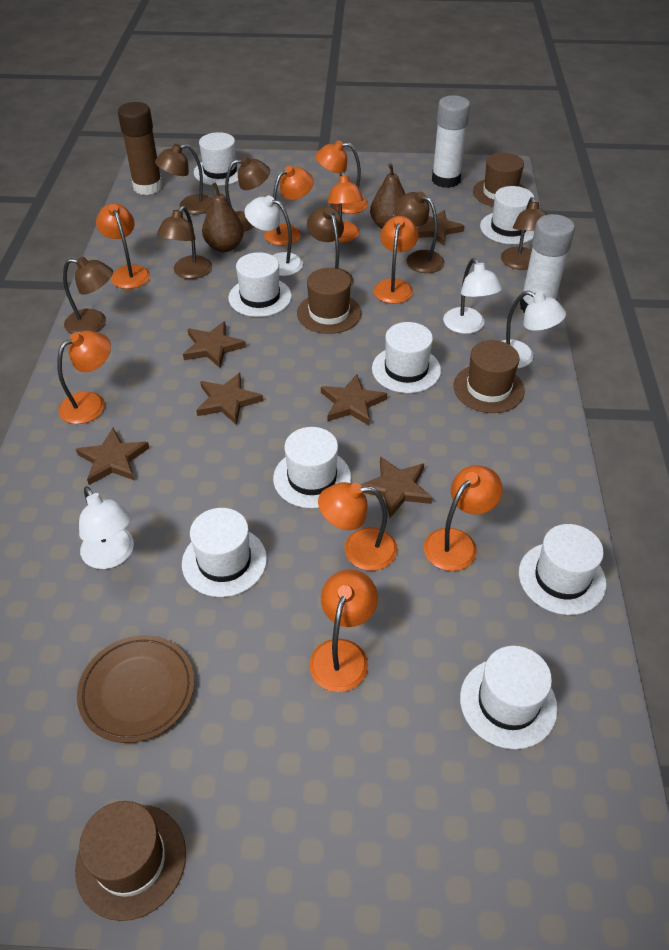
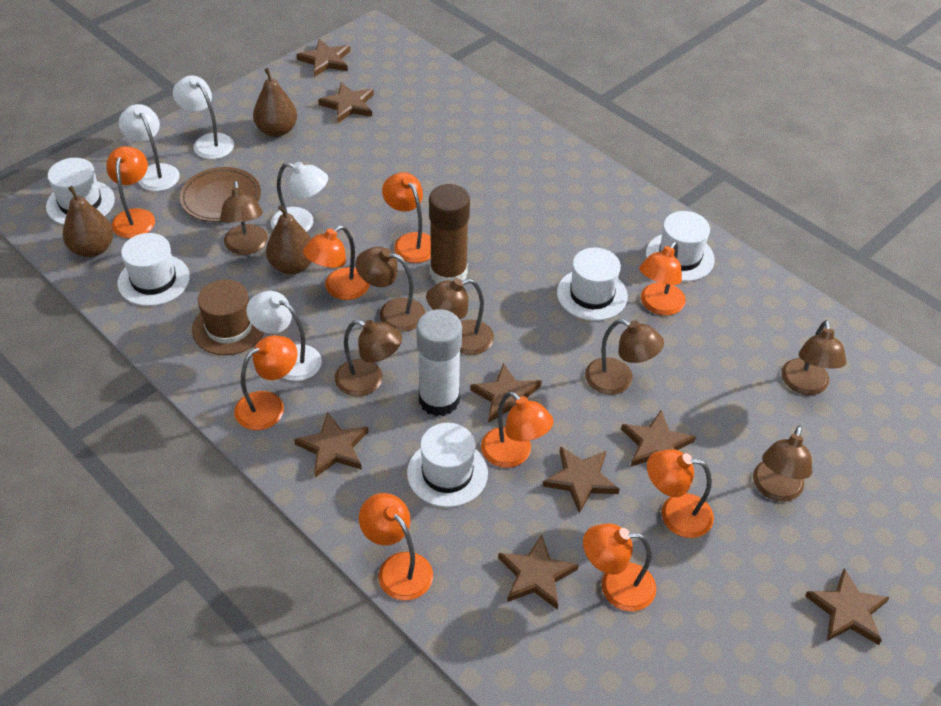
brown hat: 4 -> 1
brown pear: 2 -> 3
brown star: 6 -> 8
white glue stick: 2 -> 1
white hat: 8 -> 5

